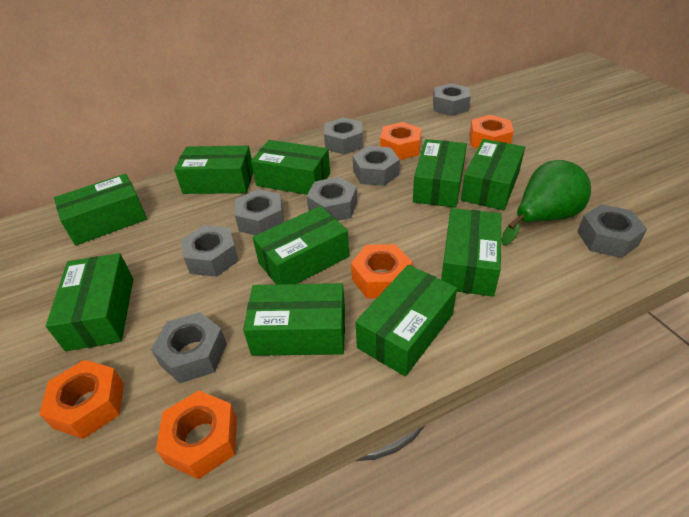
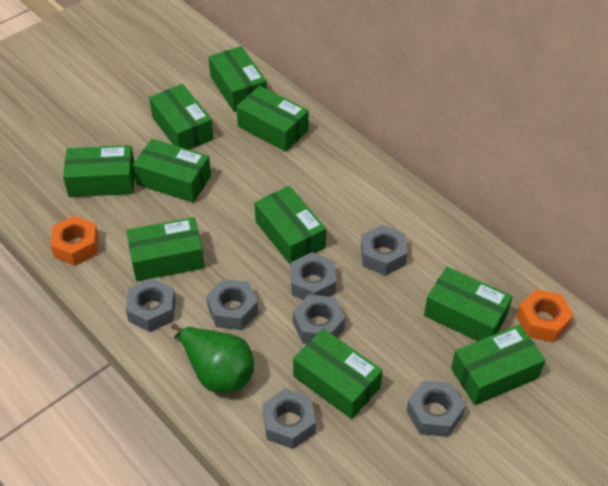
grey nut: 8 -> 7
orange nut: 5 -> 2

